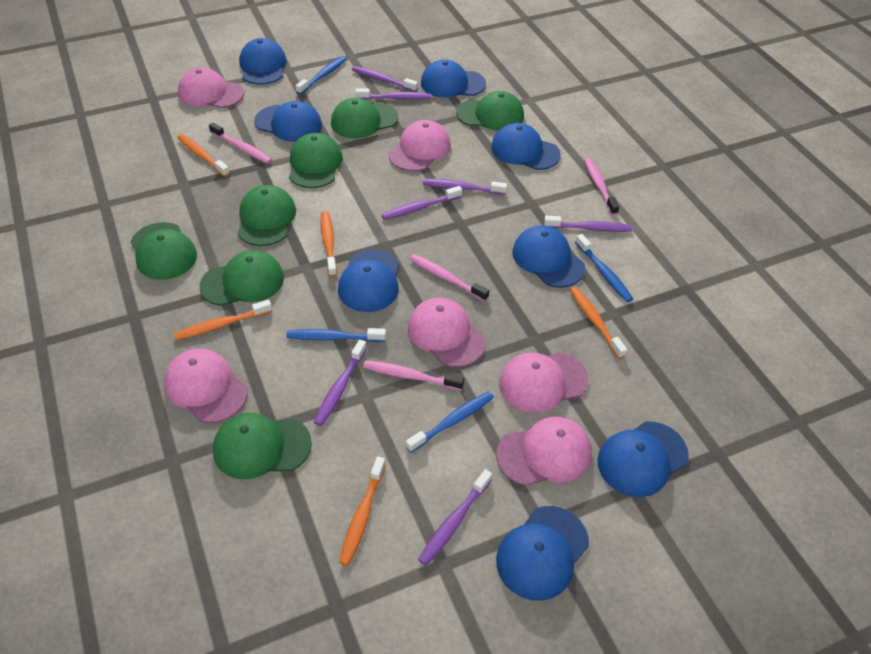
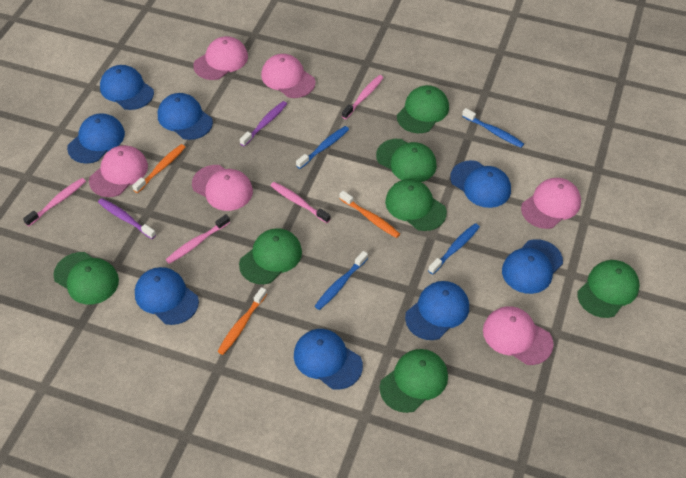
orange toothbrush: 5 -> 3
purple toothbrush: 7 -> 2

